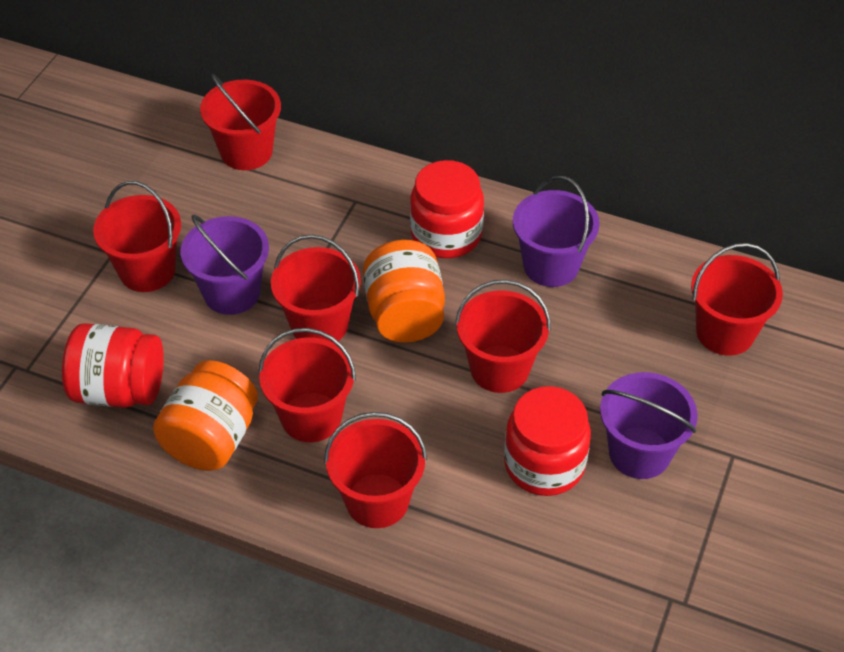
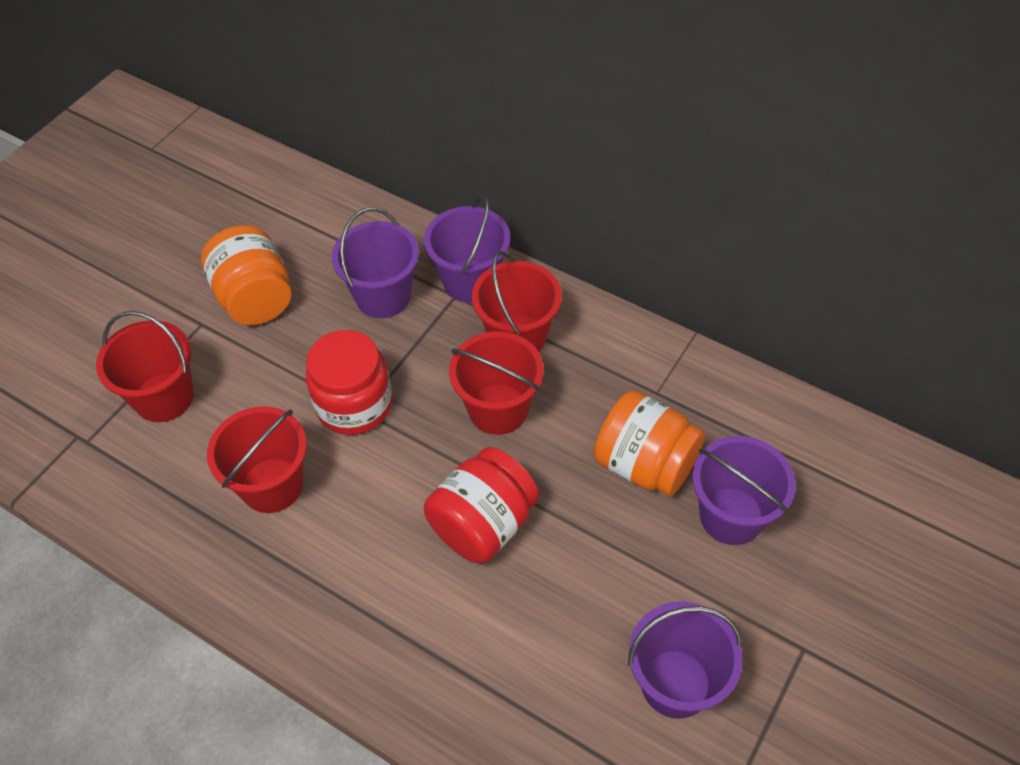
purple bucket: 3 -> 4
red bucket: 7 -> 4
red jar: 3 -> 2

